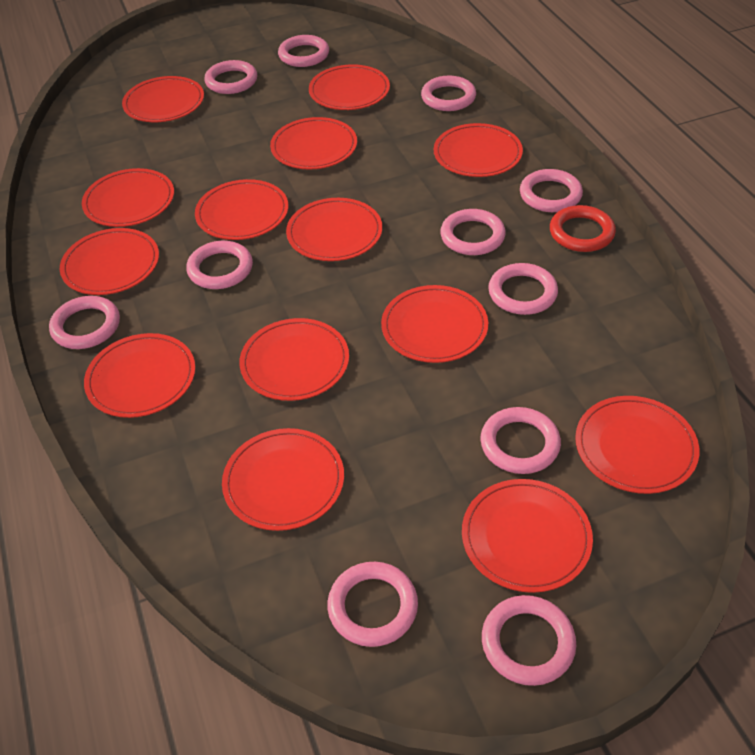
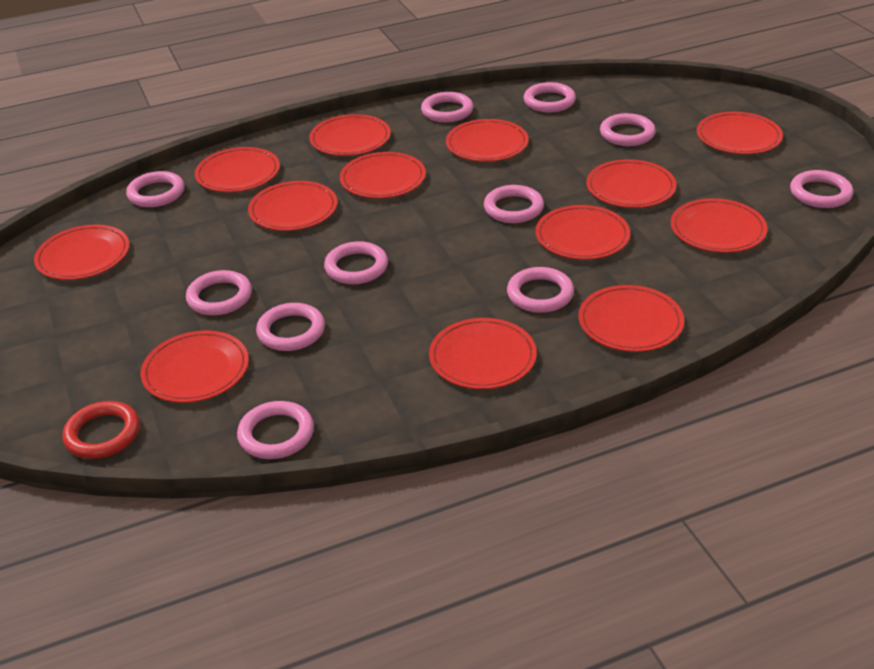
red plate: 14 -> 13

